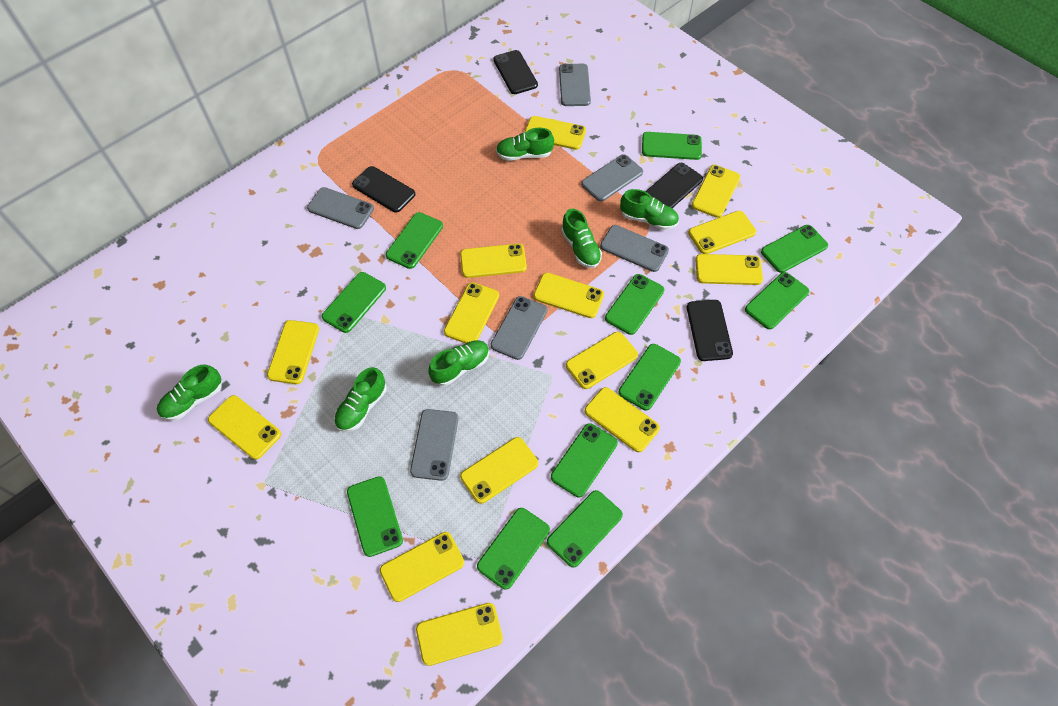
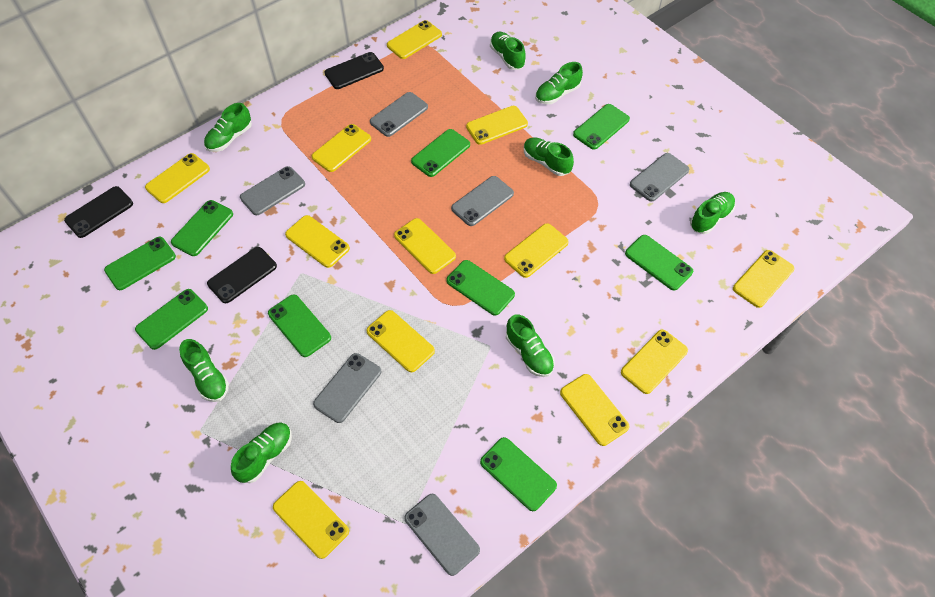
black phone: 4 -> 3
green phone: 11 -> 9
green shoe: 6 -> 8
yellow phone: 14 -> 12

